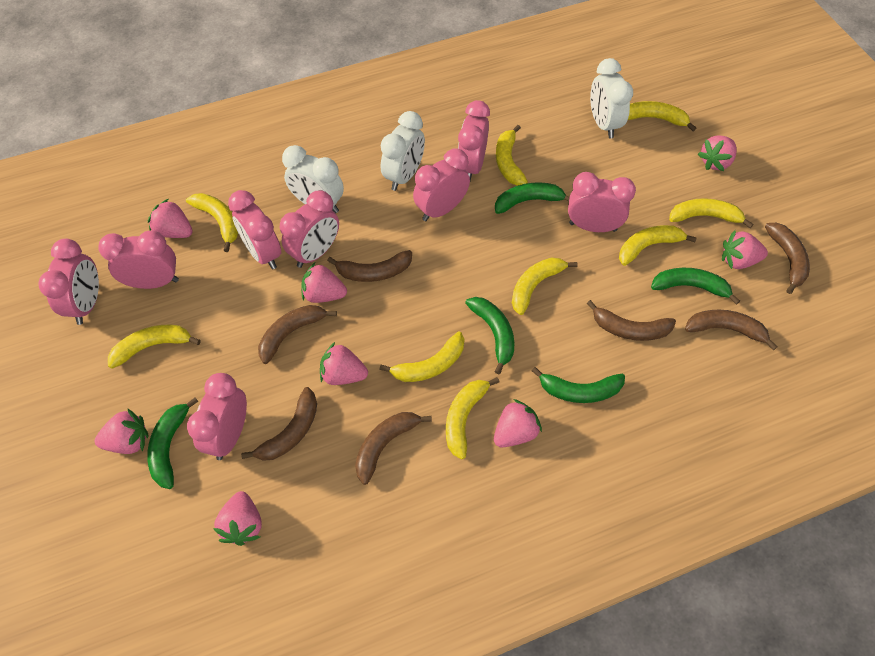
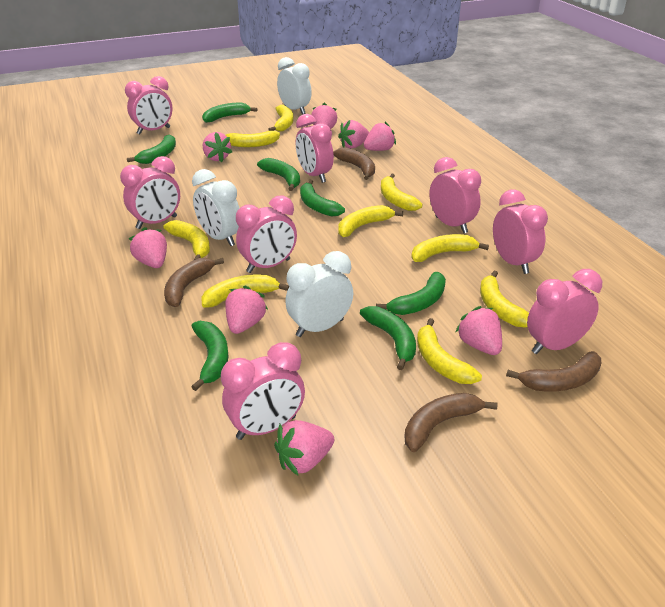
brown banana: 7 -> 4
green banana: 5 -> 7

